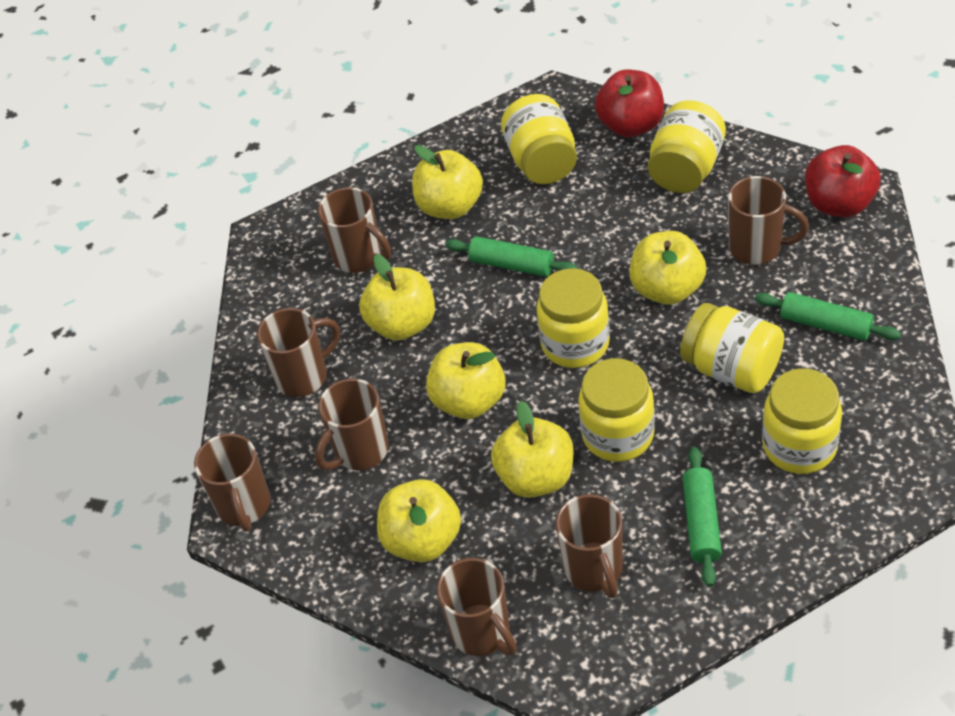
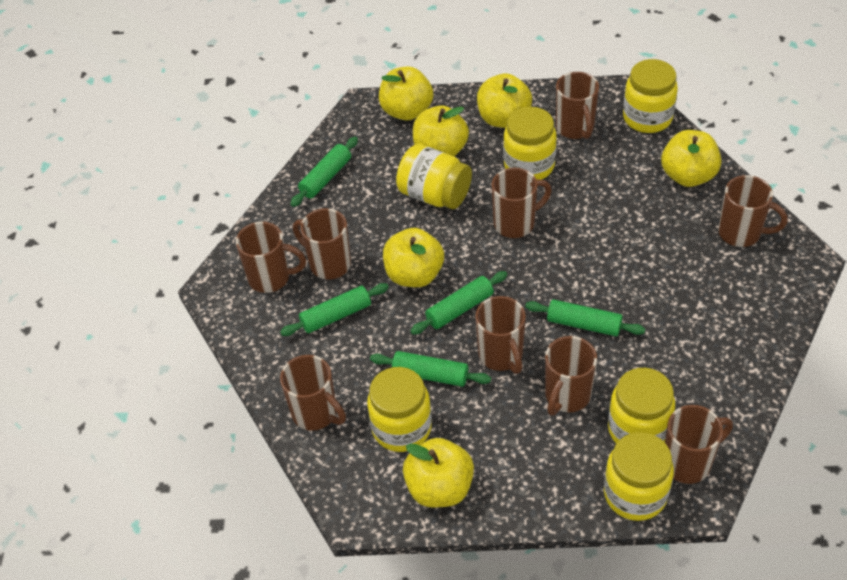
brown mug: 7 -> 9
green rolling pin: 3 -> 5
red apple: 2 -> 0

